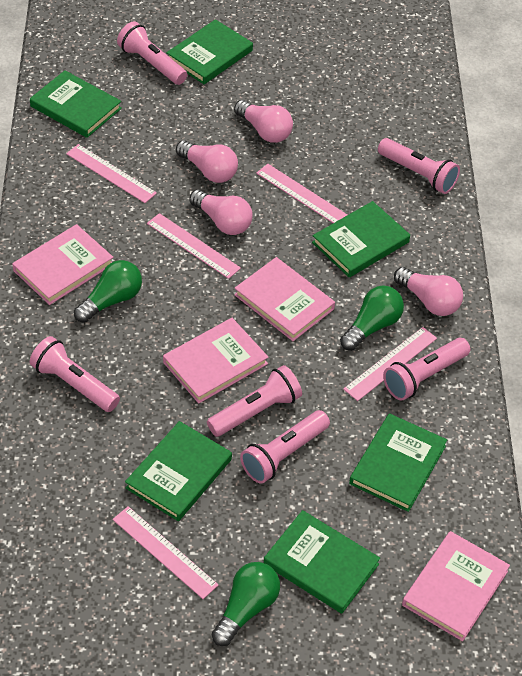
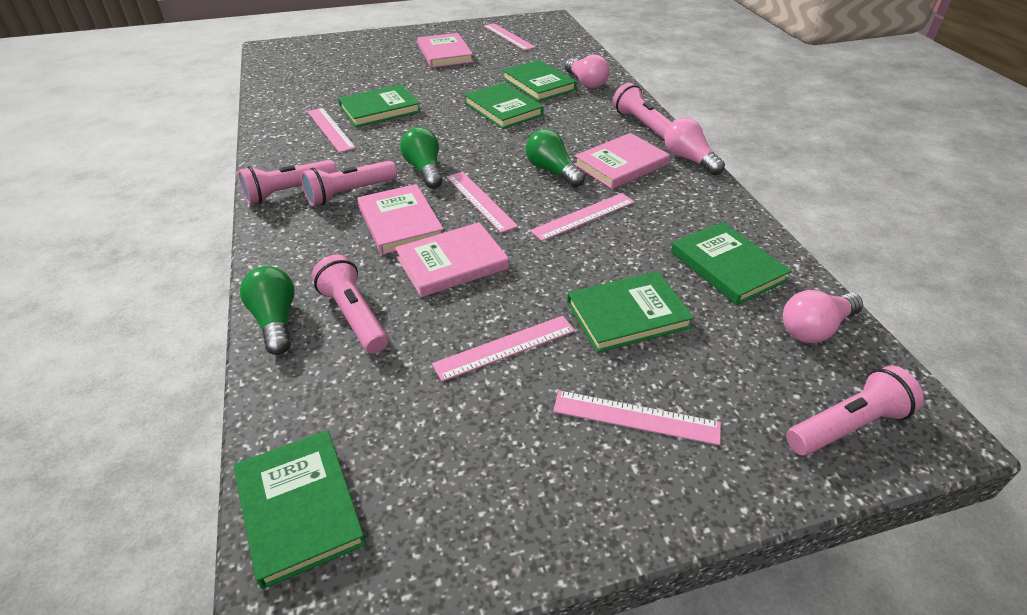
pink flashlight: 6 -> 5
pink light bulb: 4 -> 3
pink ruler: 5 -> 6

